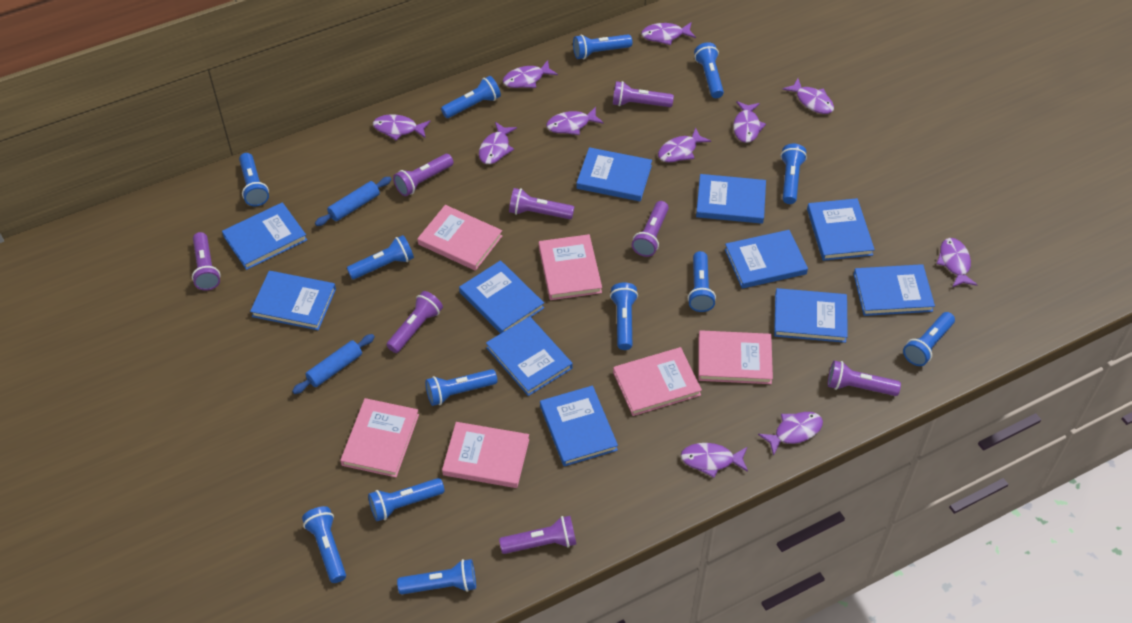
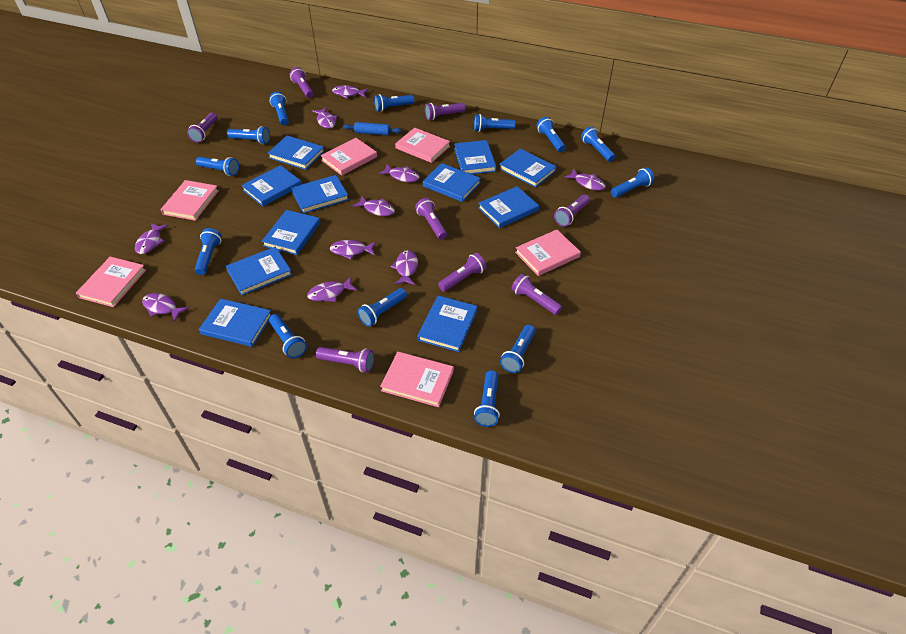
blue rolling pin: 2 -> 1
purple fish: 11 -> 10

